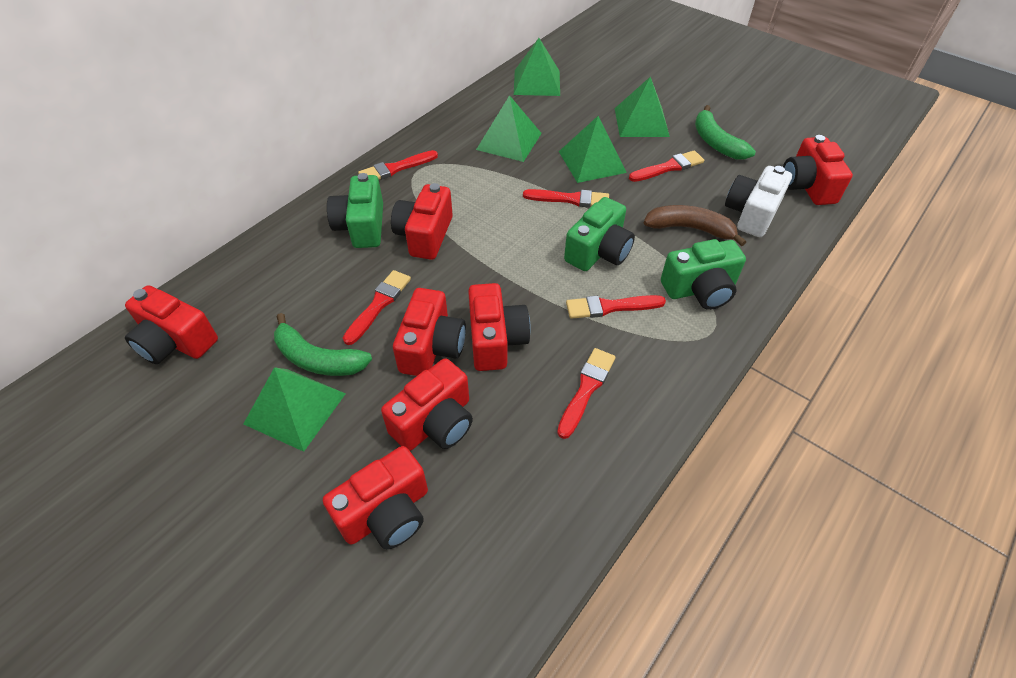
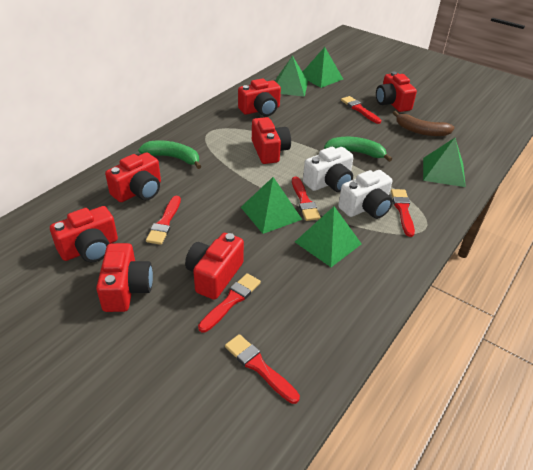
green camera: 3 -> 0
white camera: 1 -> 2

